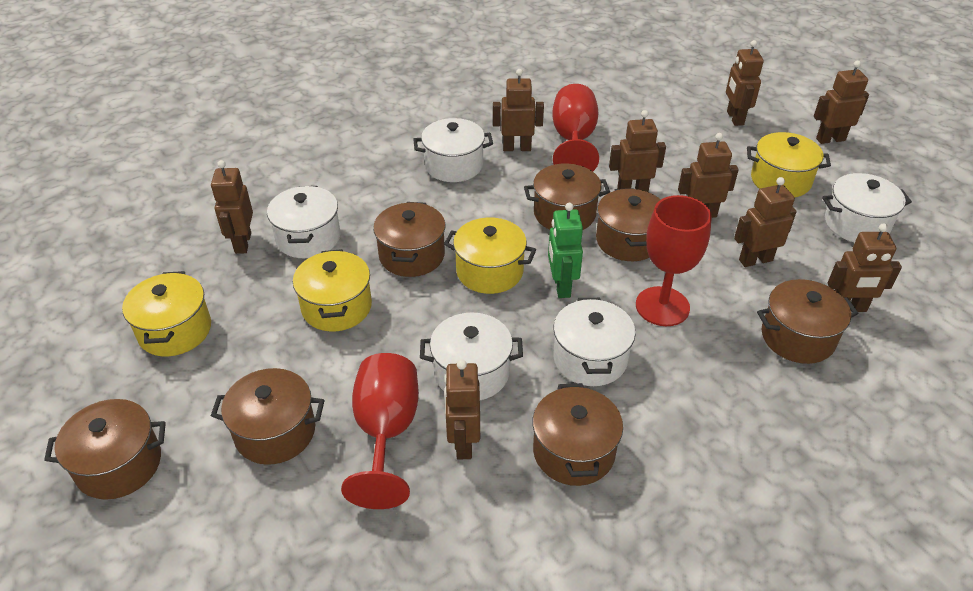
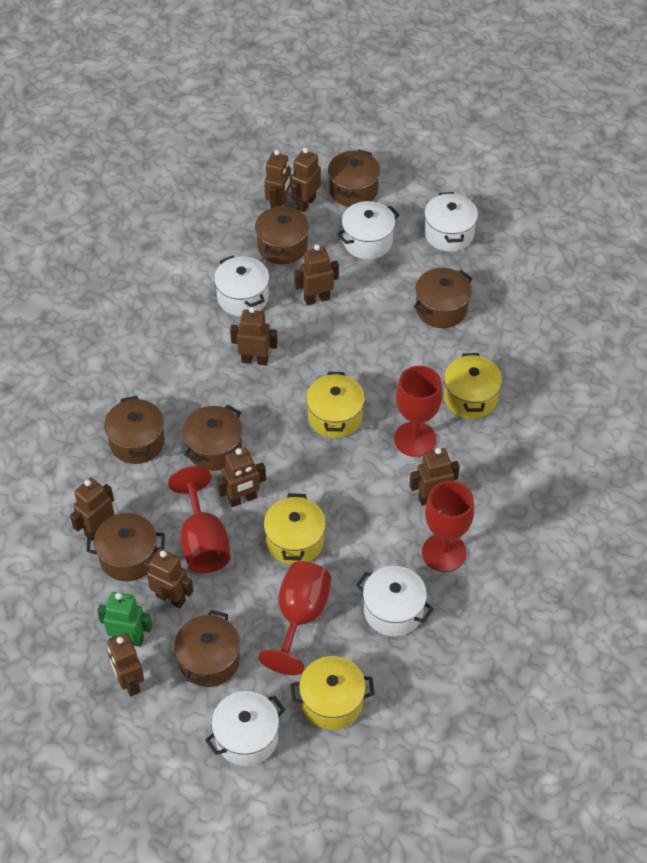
red goblet: 3 -> 4

